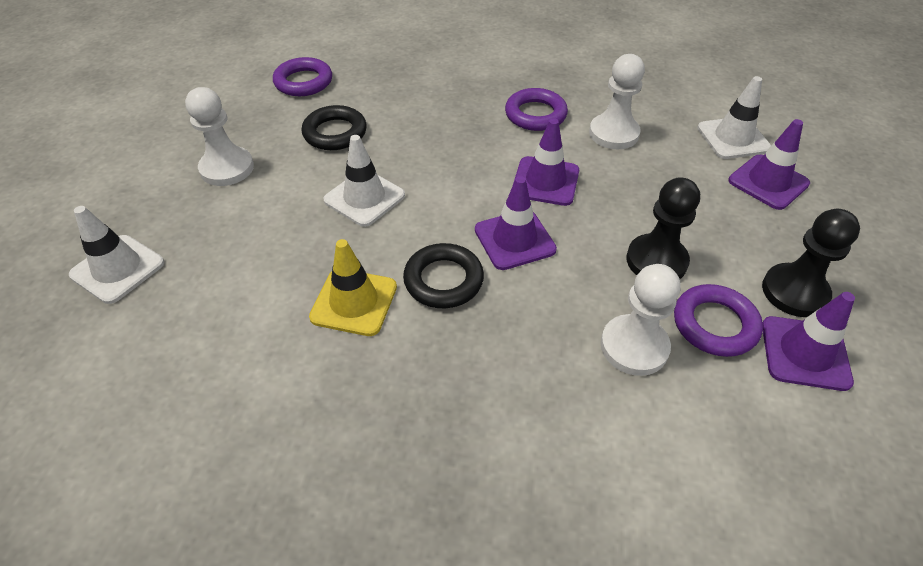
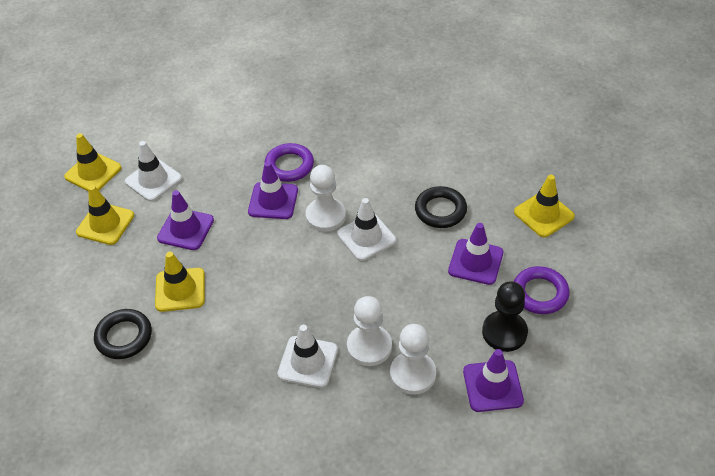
black pawn: 2 -> 1
purple ring: 3 -> 2
yellow traffic cone: 1 -> 4

